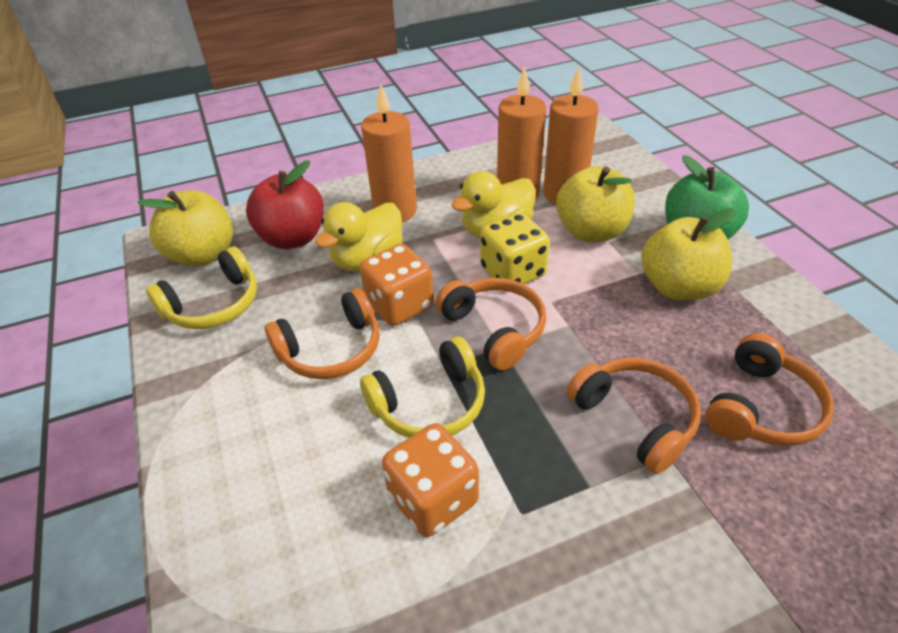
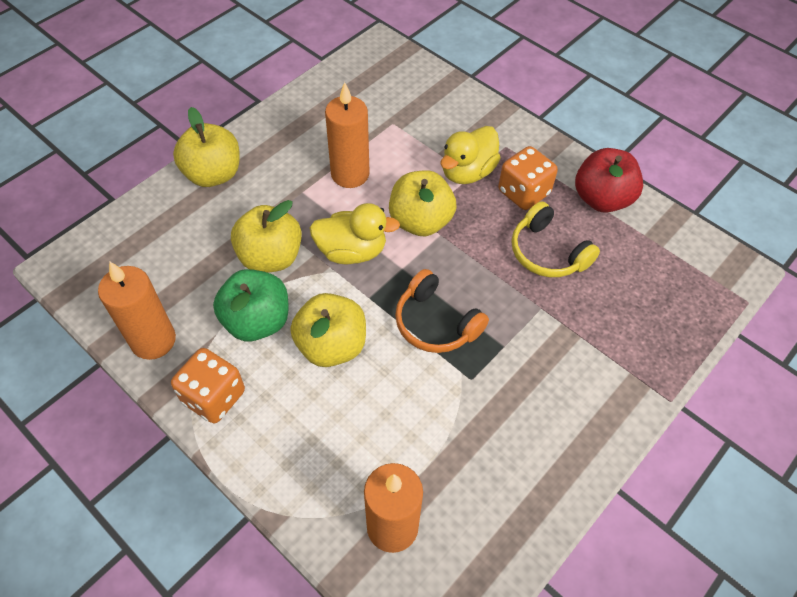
orange headphones: 4 -> 1
yellow apple: 3 -> 4
yellow dice: 1 -> 0
yellow headphones: 2 -> 1

